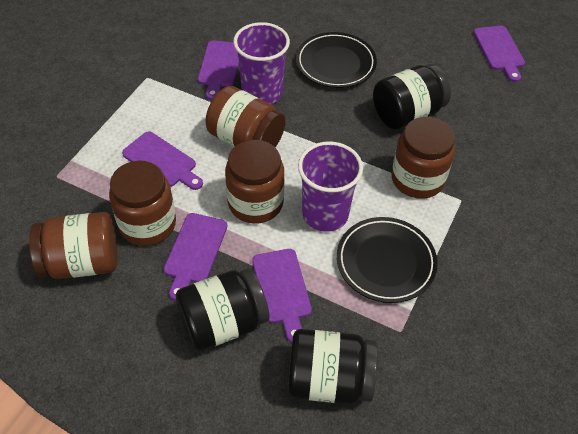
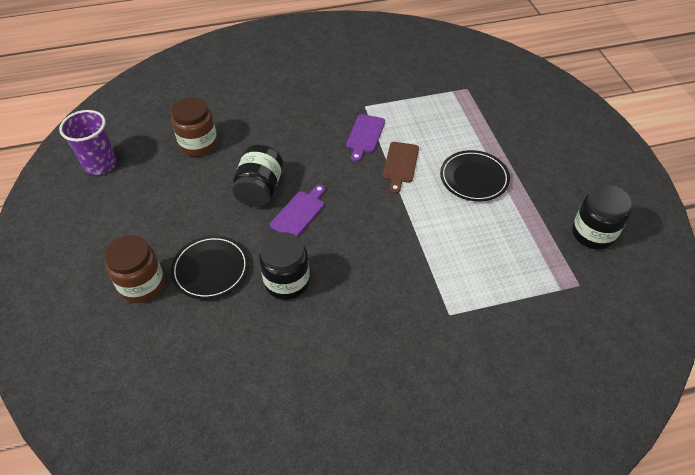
brown cutting board: 0 -> 1
brown jar: 5 -> 2
purple cup: 2 -> 1
purple cutting board: 5 -> 2

